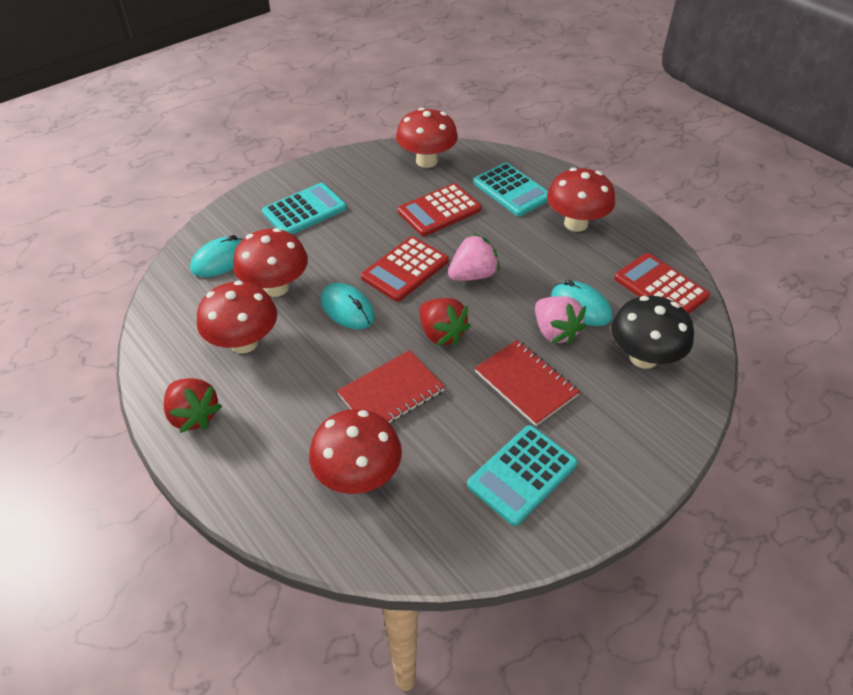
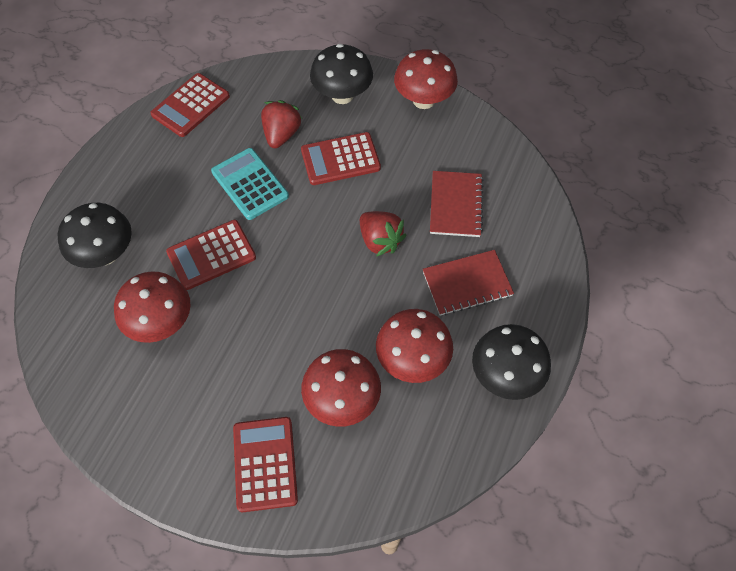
black mushroom: 1 -> 3
pink strawberry: 2 -> 0
red calculator: 3 -> 4
red mushroom: 5 -> 4
turquoise calculator: 3 -> 1
turquoise mouse: 3 -> 0

